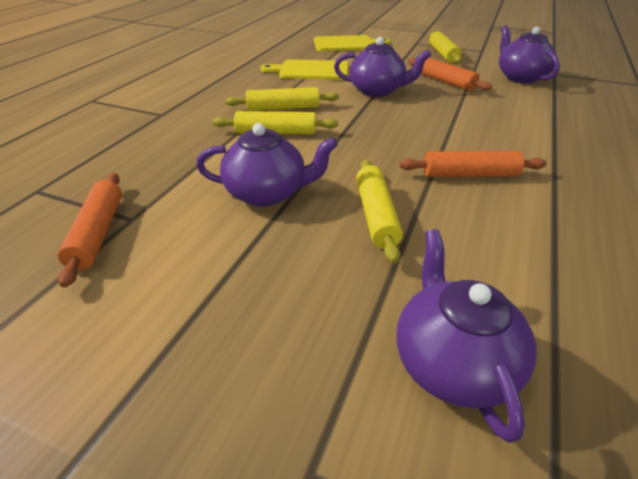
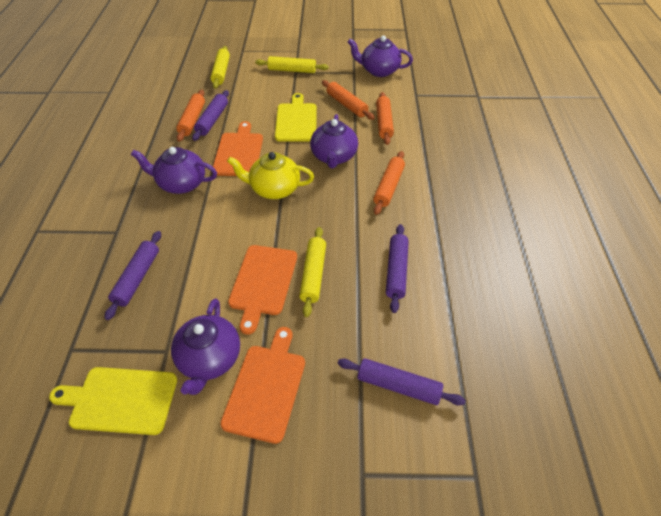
orange cutting board: 0 -> 3
orange rolling pin: 3 -> 4
purple rolling pin: 0 -> 4
yellow rolling pin: 4 -> 3
yellow teapot: 0 -> 1

